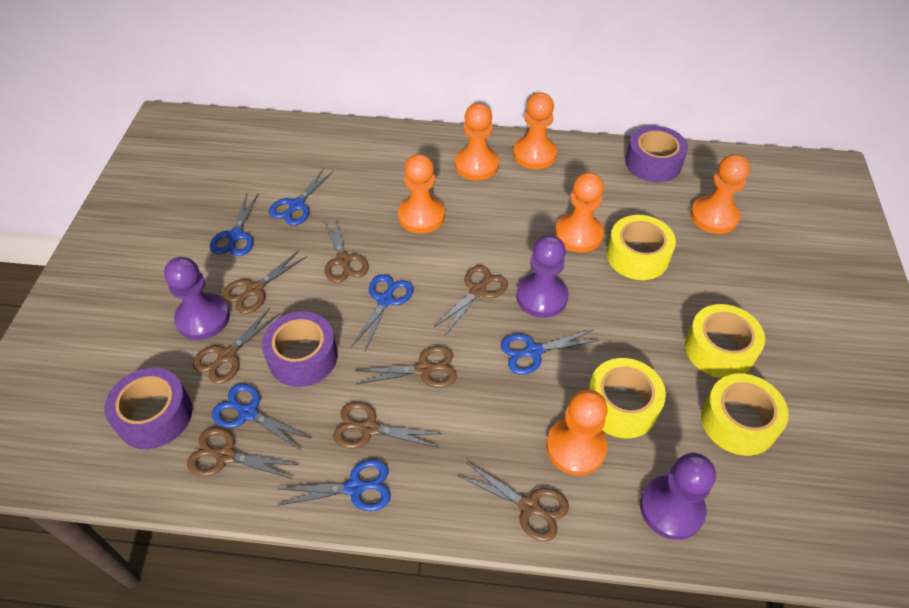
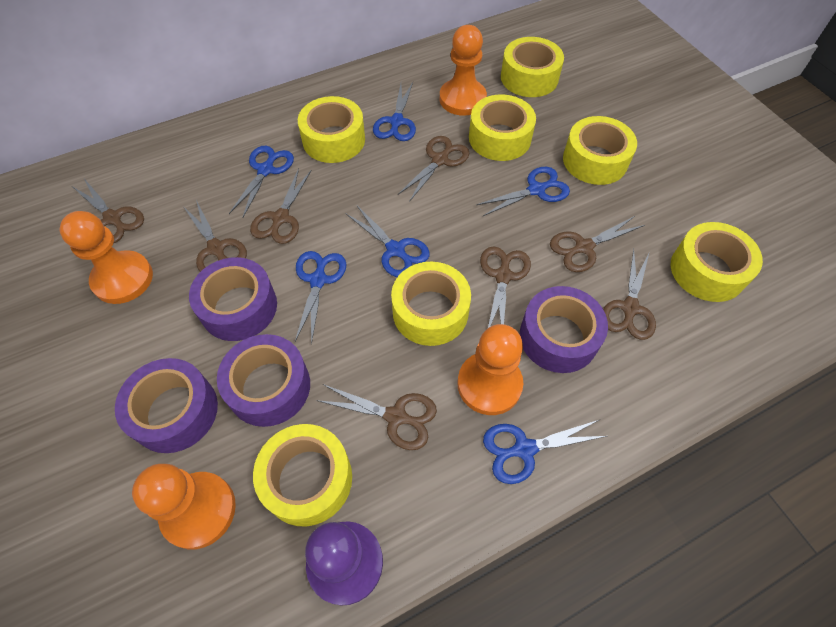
orange pawn: 6 -> 4
purple pawn: 3 -> 1
purple tape: 3 -> 4
yellow tape: 4 -> 7

